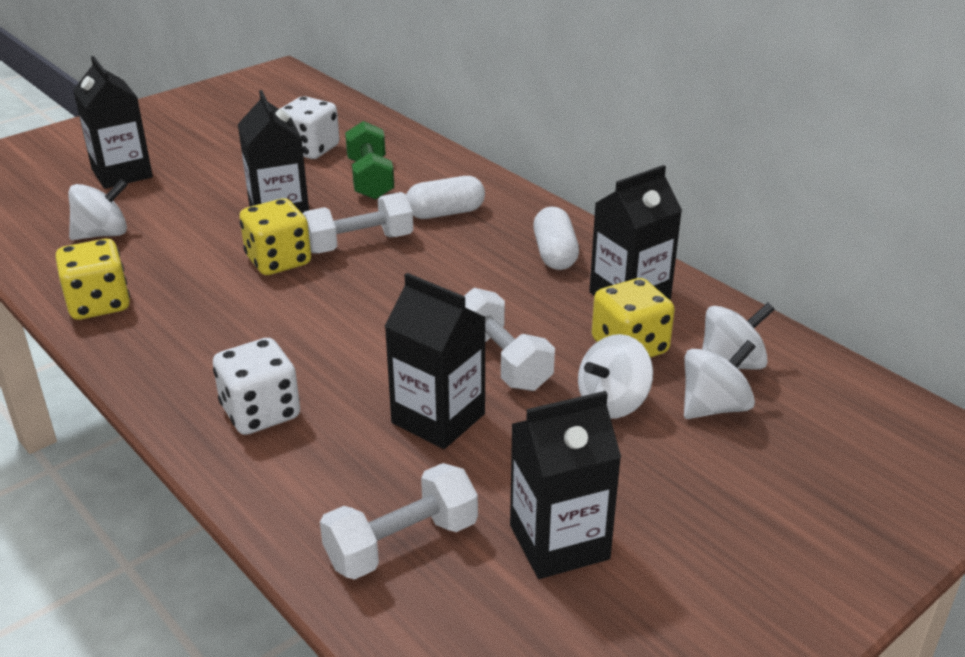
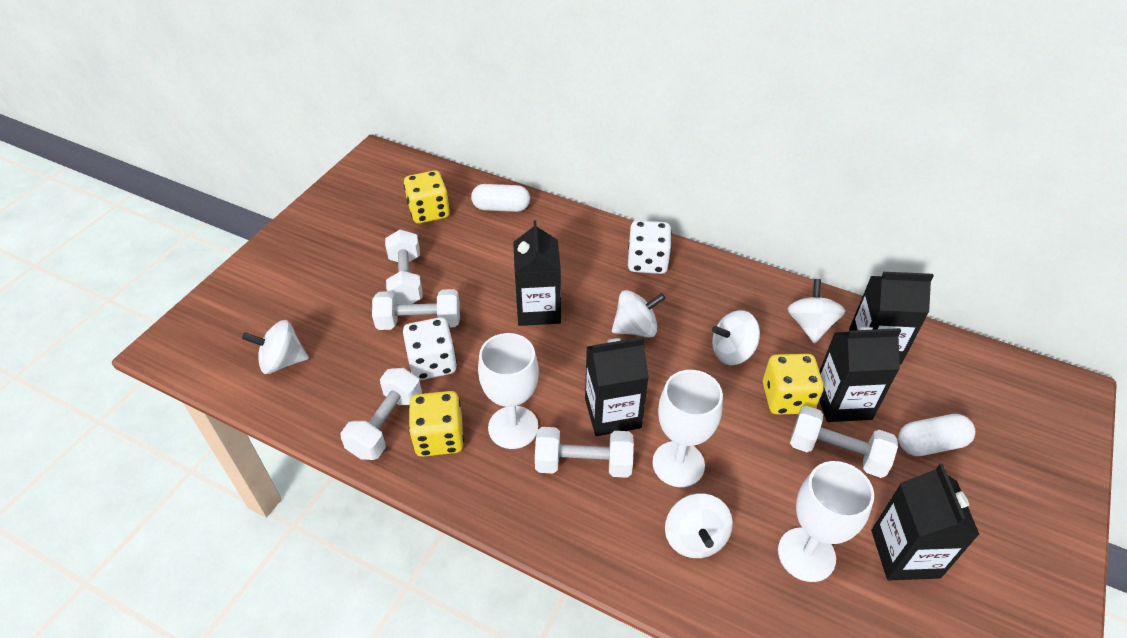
green dumbbell: 1 -> 0
white dumbbell: 3 -> 5
white goblet: 0 -> 3
white spinning top: 4 -> 5

